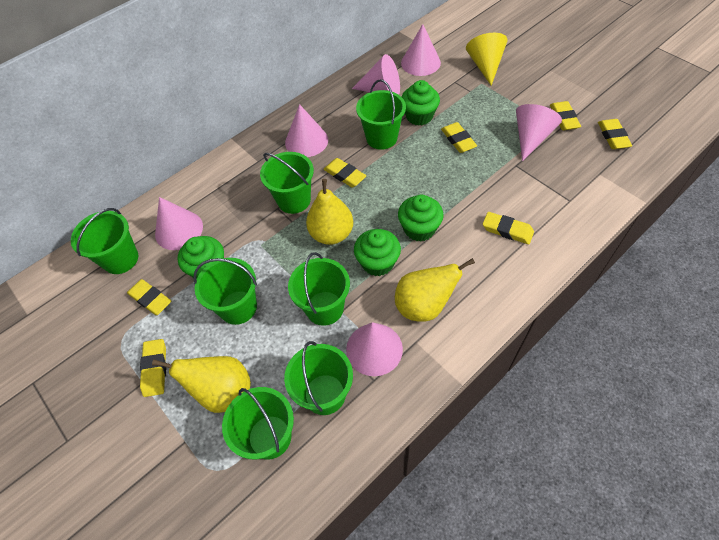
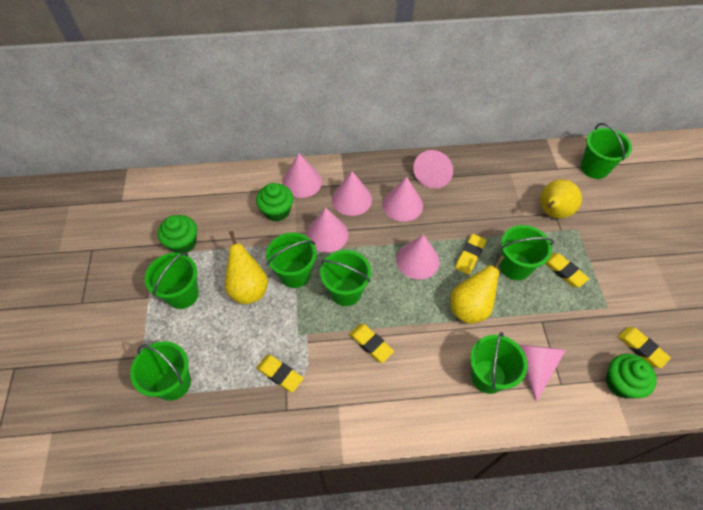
green cupcake: 4 -> 3
pink cone: 6 -> 7
yellow cone: 1 -> 0
yellow eraser: 7 -> 5

